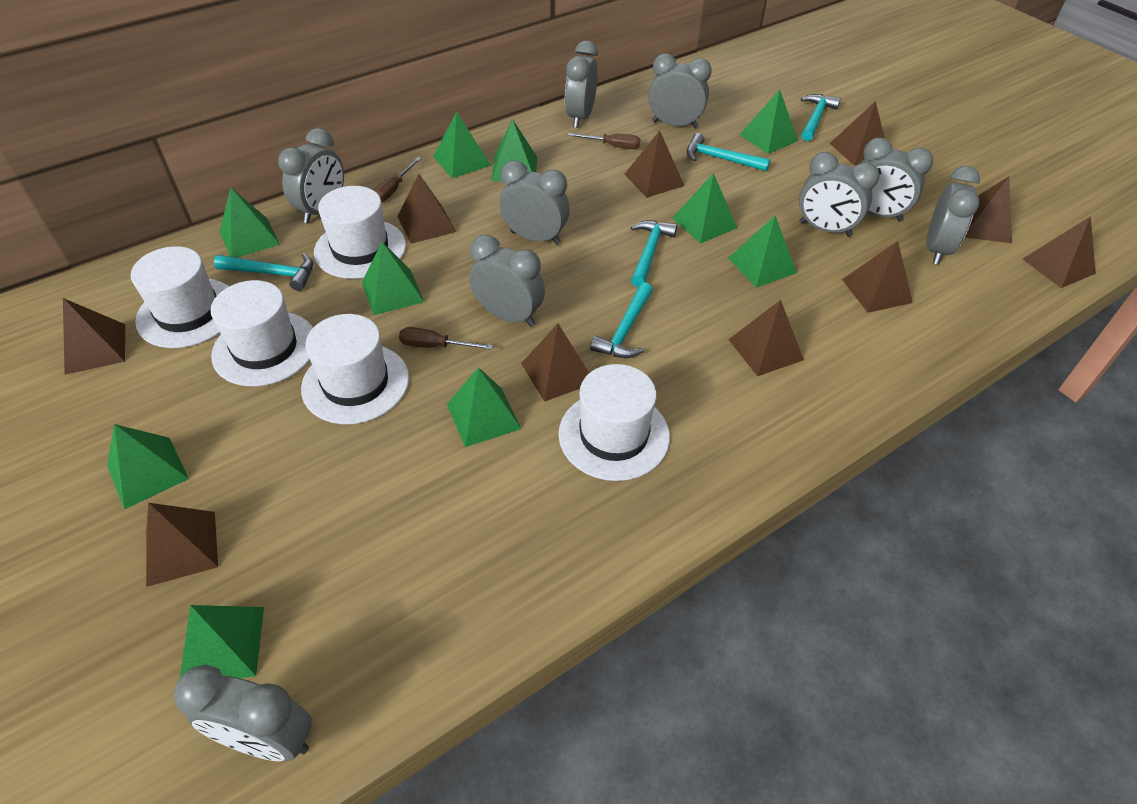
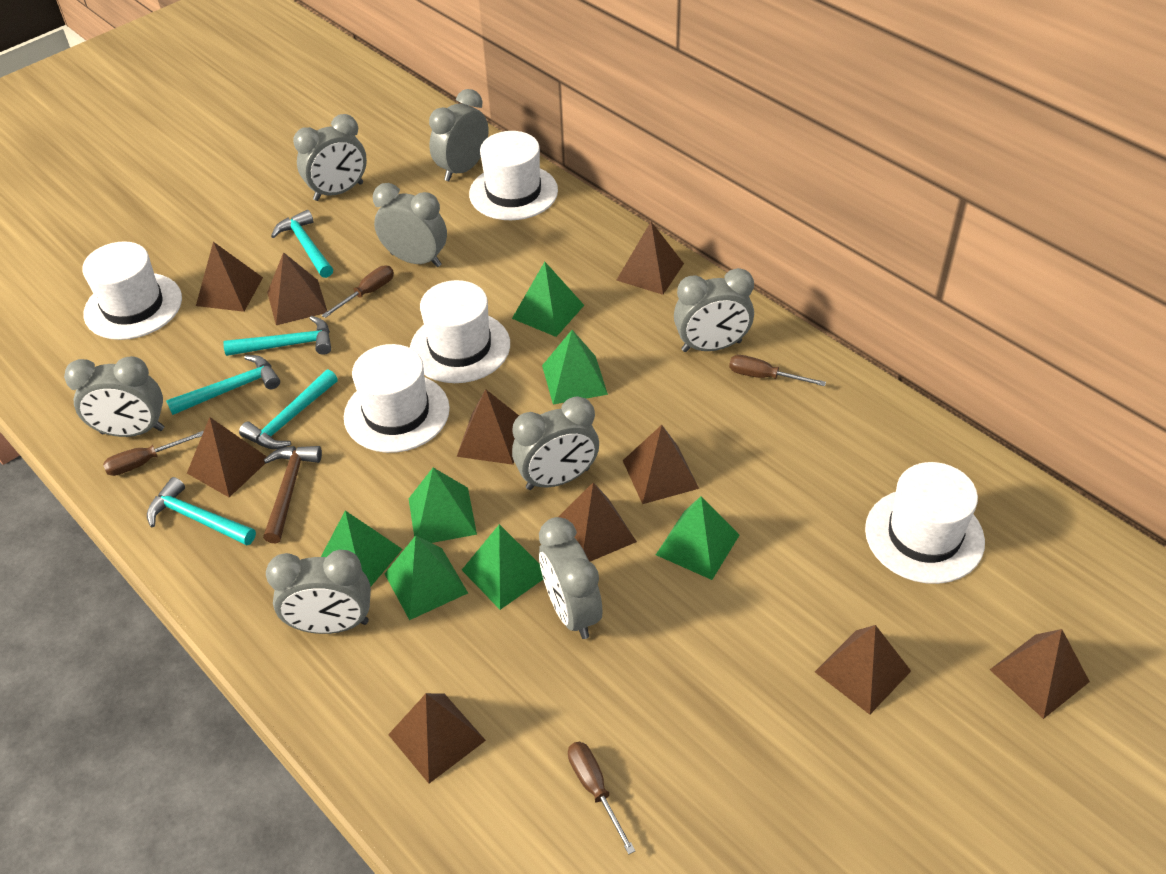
brown hammer: 0 -> 1
brown screwdriver: 3 -> 4
green pyramid: 10 -> 7
grey clock: 9 -> 8

